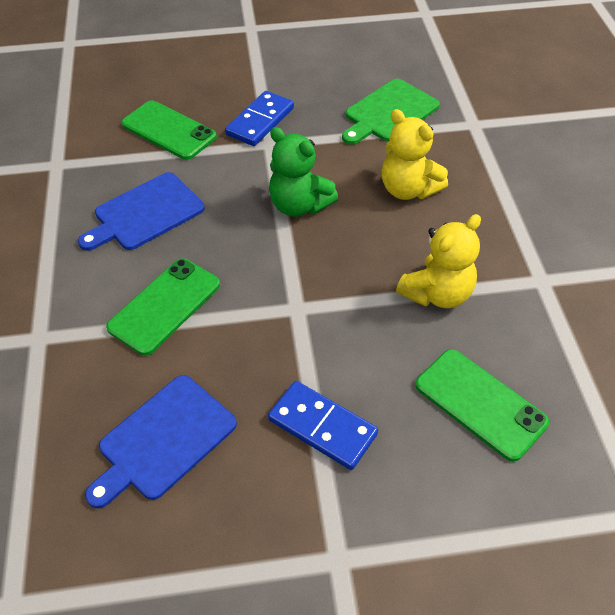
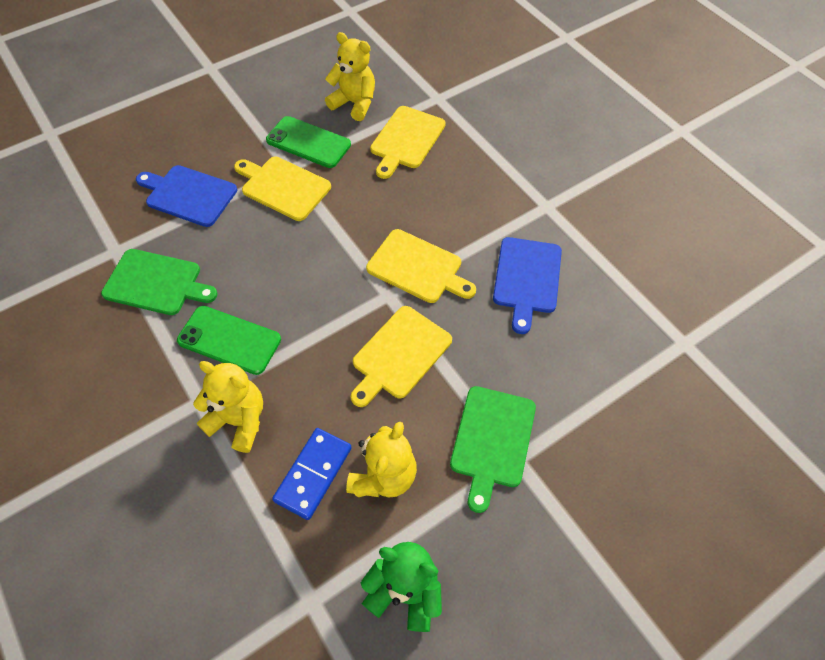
blue domino: 2 -> 1
green cutting board: 1 -> 2
green phone: 3 -> 2
yellow cutting board: 0 -> 4
yellow teddy bear: 2 -> 3

